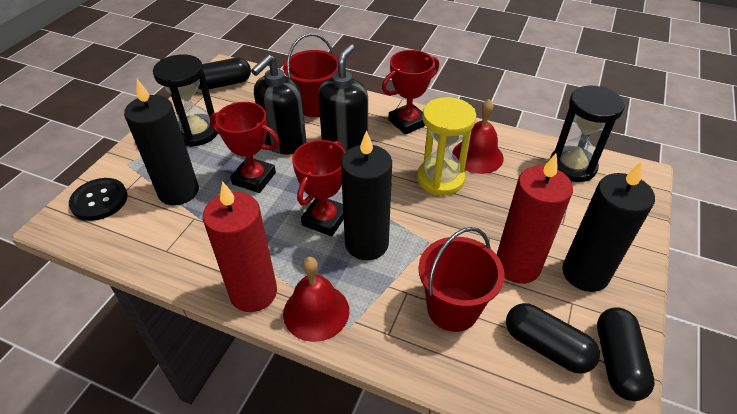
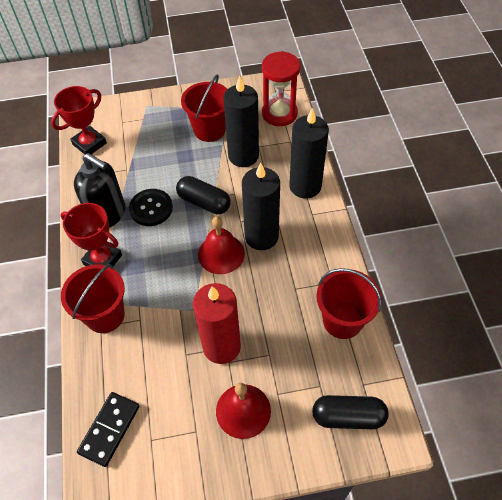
black capsule: 3 -> 2
black domino: 0 -> 1
black hourglass: 2 -> 0
black soap dispenser: 2 -> 1
red bucket: 2 -> 3
red candle: 2 -> 1
red hourglass: 0 -> 1
red trophy: 3 -> 2
yellow hourglass: 1 -> 0

